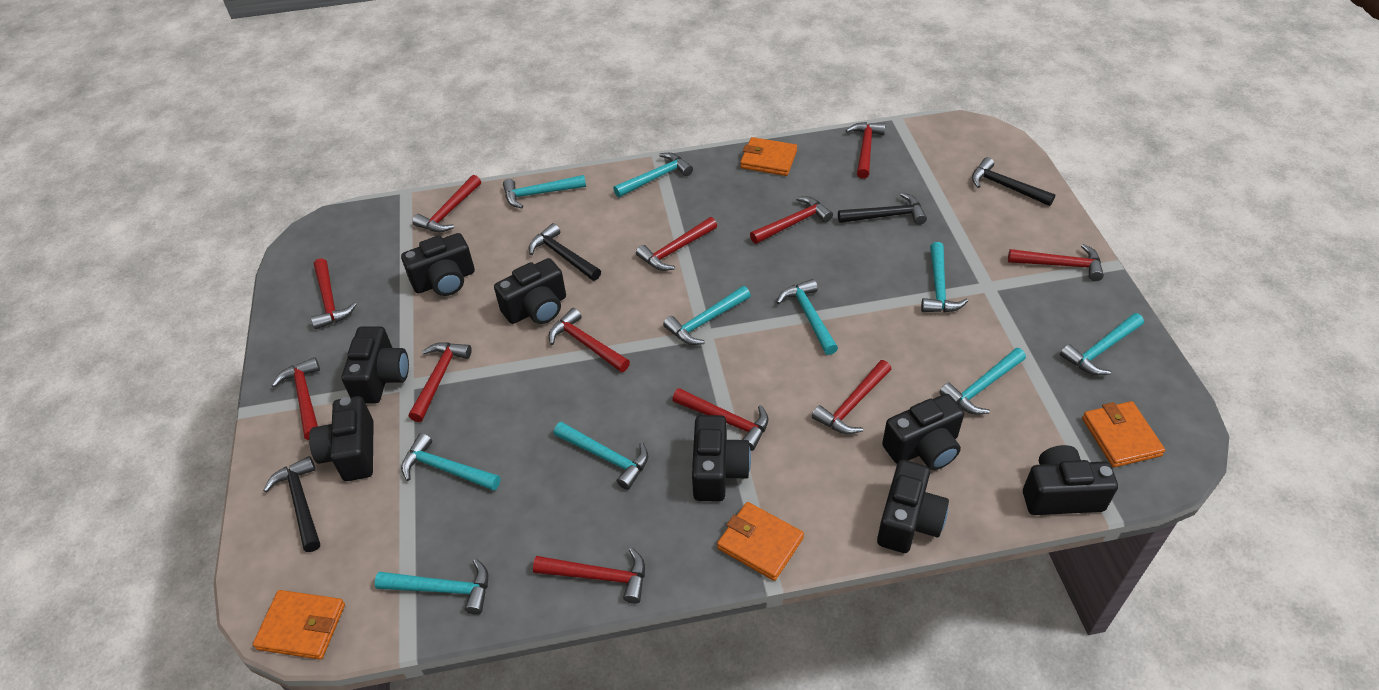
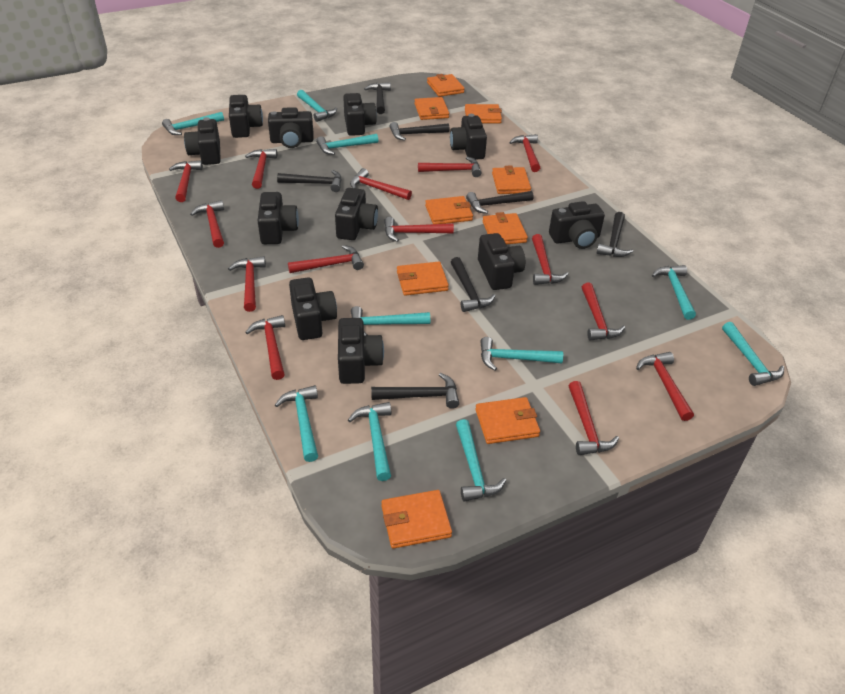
black camera: 8 -> 11
black hammer: 4 -> 7
orange wallet: 4 -> 9
red hammer: 12 -> 14

